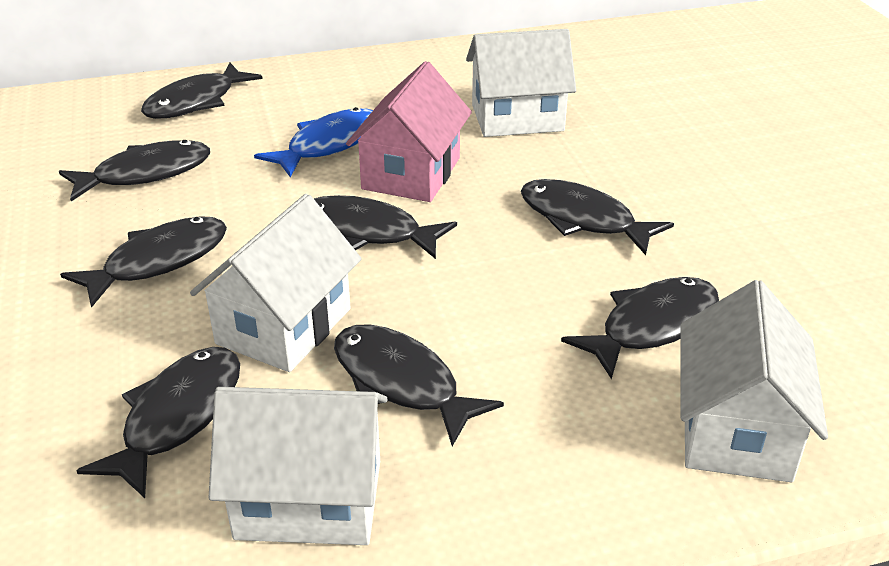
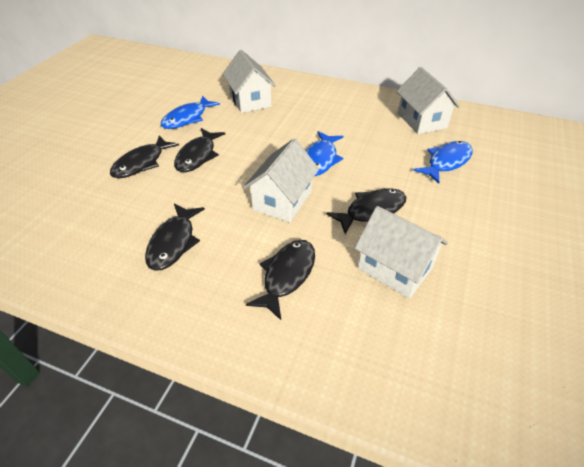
black fish: 8 -> 5
blue fish: 1 -> 3
pink house: 1 -> 0

